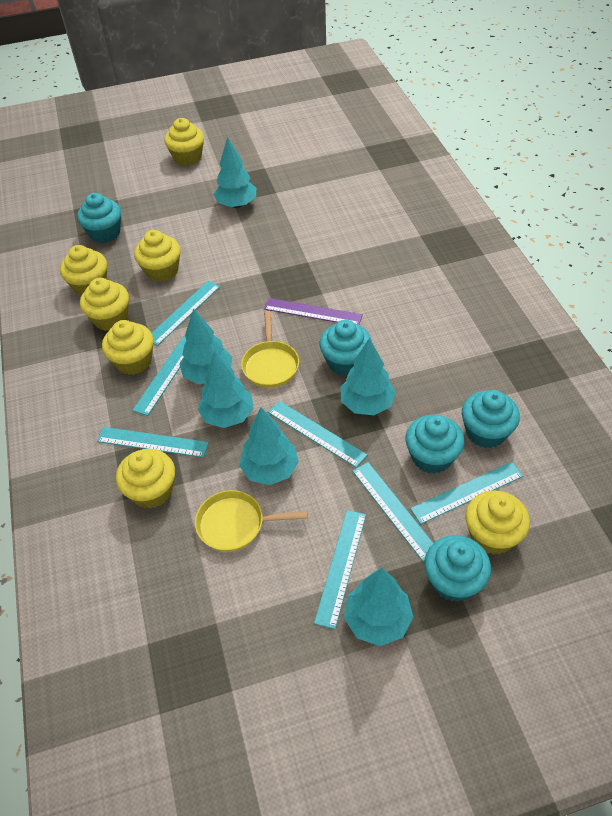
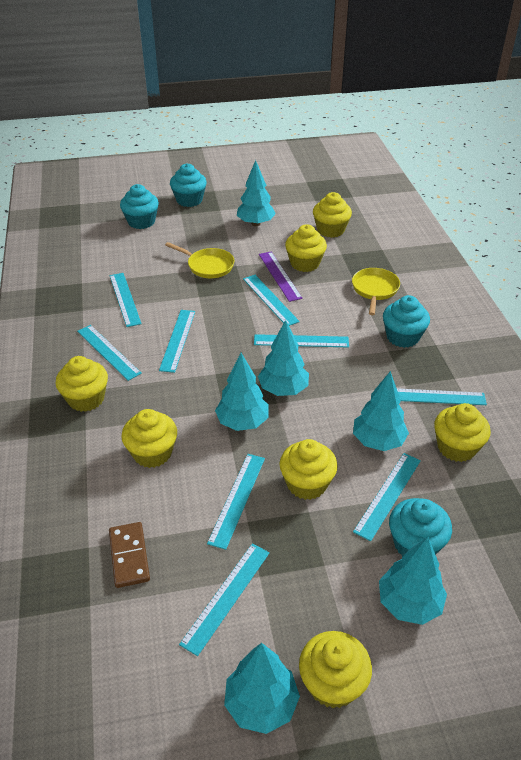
brown domino: 0 -> 1
turquoise cupcake: 5 -> 4
turquoise ruler: 7 -> 9

